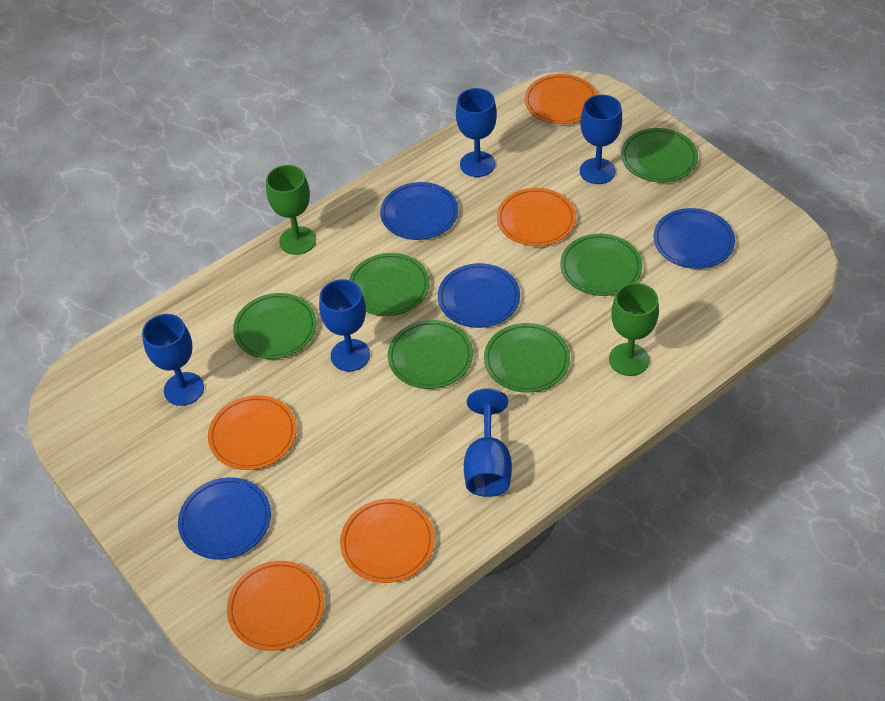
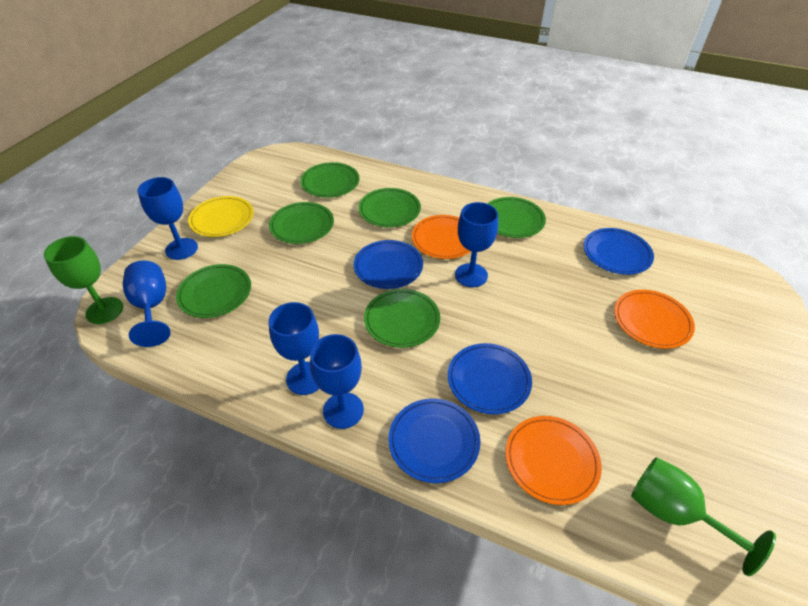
orange plate: 5 -> 3
yellow plate: 0 -> 1

